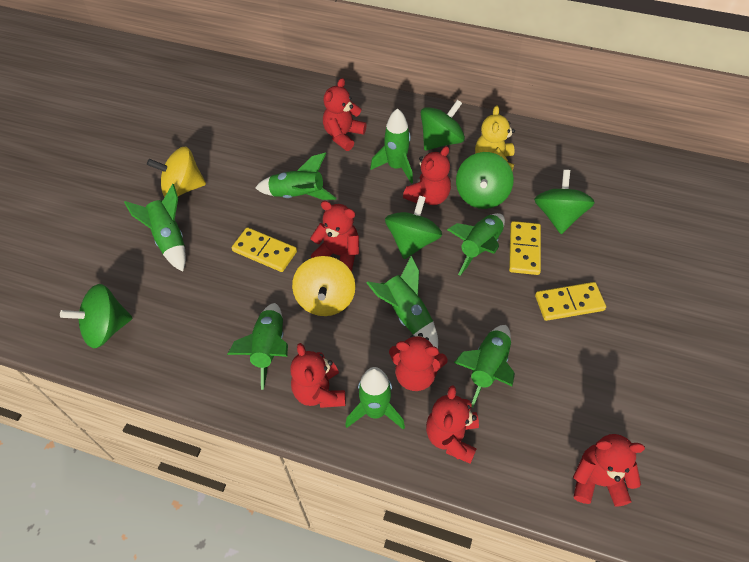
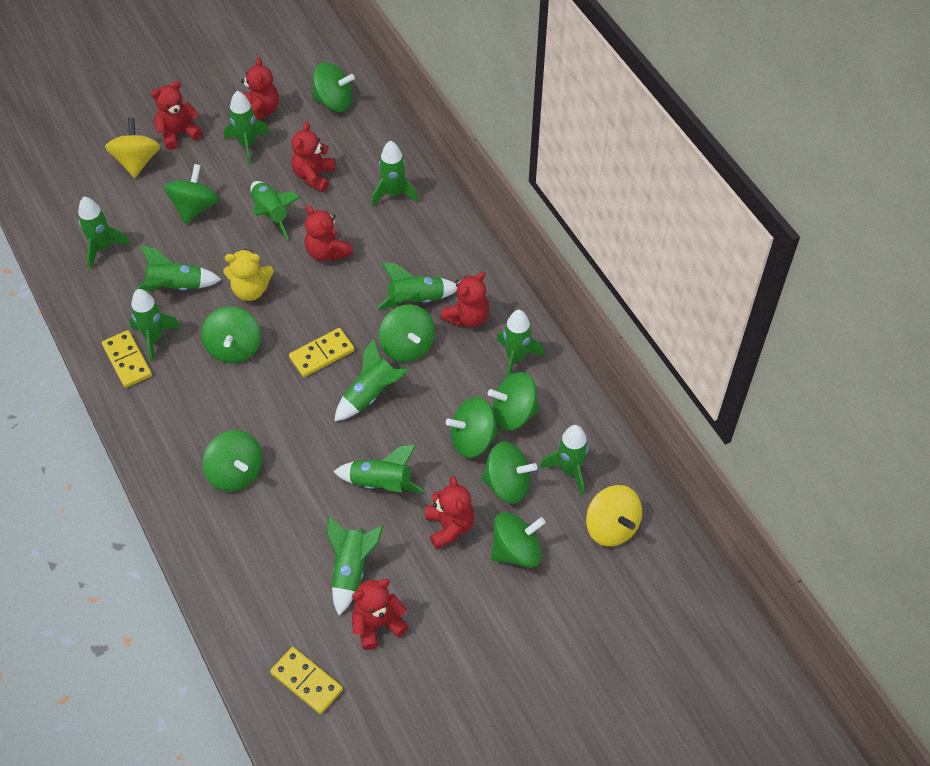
green rocket: 8 -> 12
green spinning top: 5 -> 9

